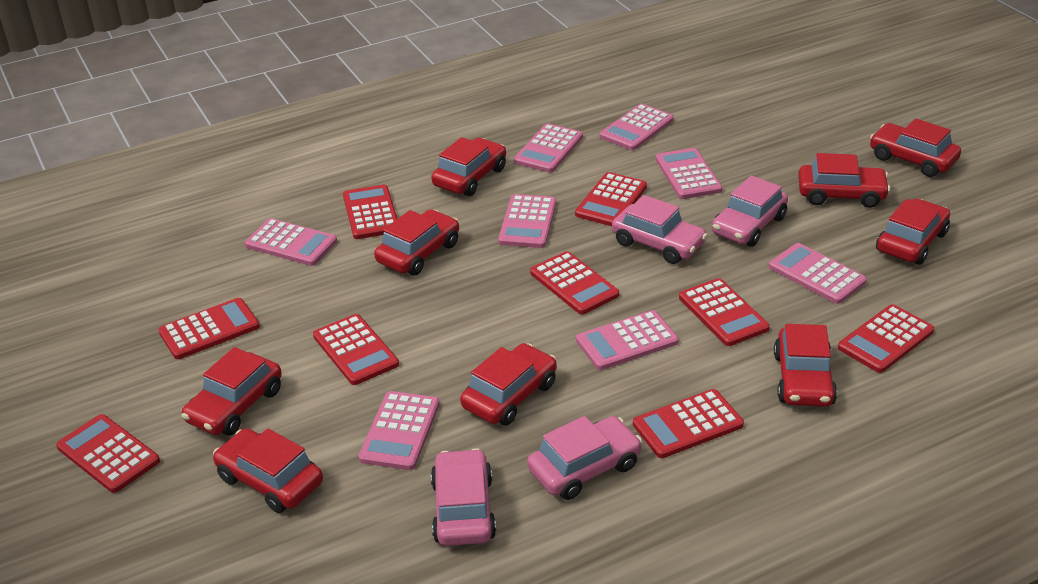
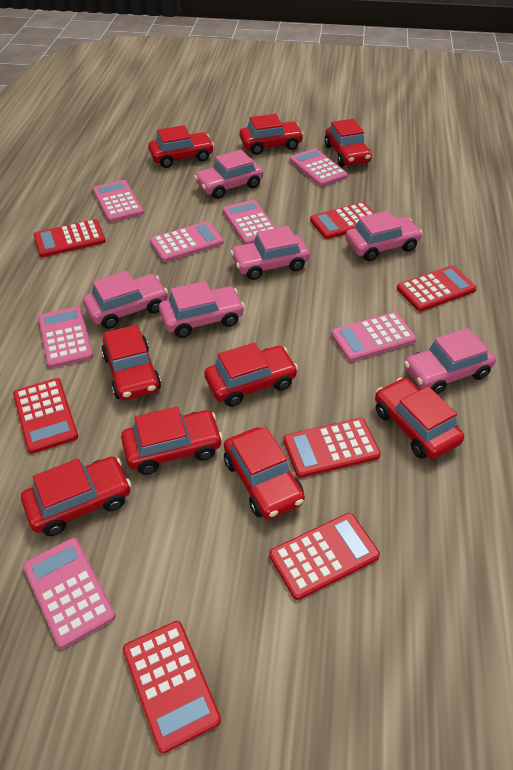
pink calculator: 8 -> 7
pink car: 4 -> 6
red calculator: 9 -> 7

